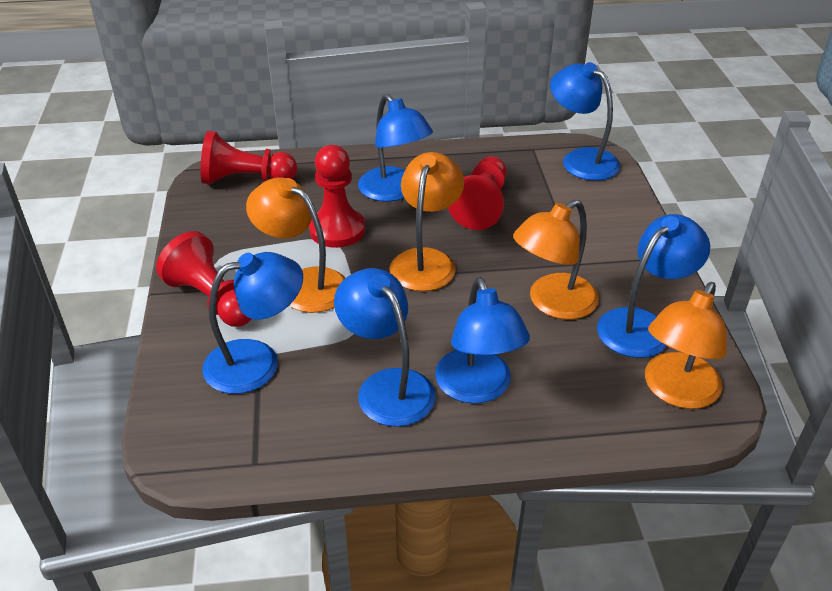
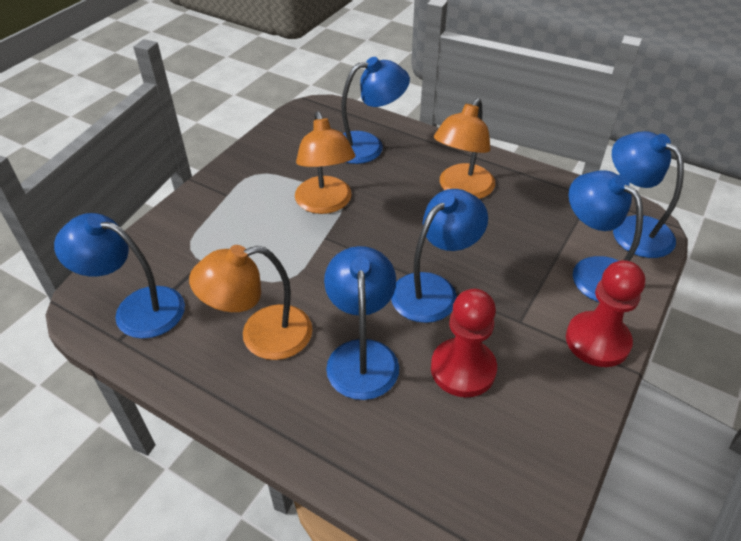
orange lamp: 4 -> 3
red pawn: 4 -> 2

